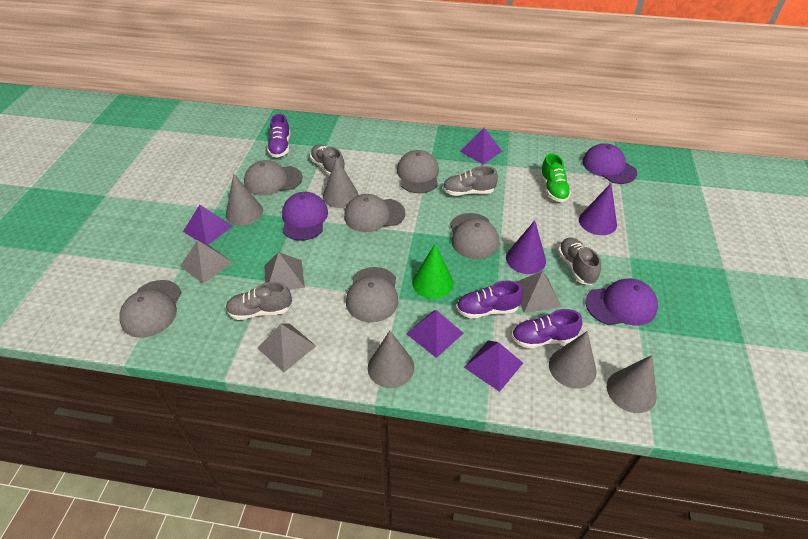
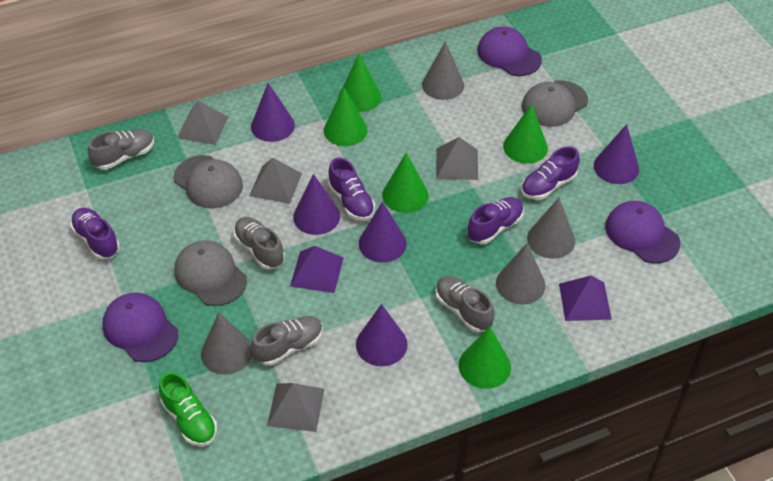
green cone: 1 -> 5
grey cap: 6 -> 3
grey cone: 5 -> 4
purple cone: 2 -> 5
purple pyramid: 4 -> 2
purple shoe: 3 -> 4

